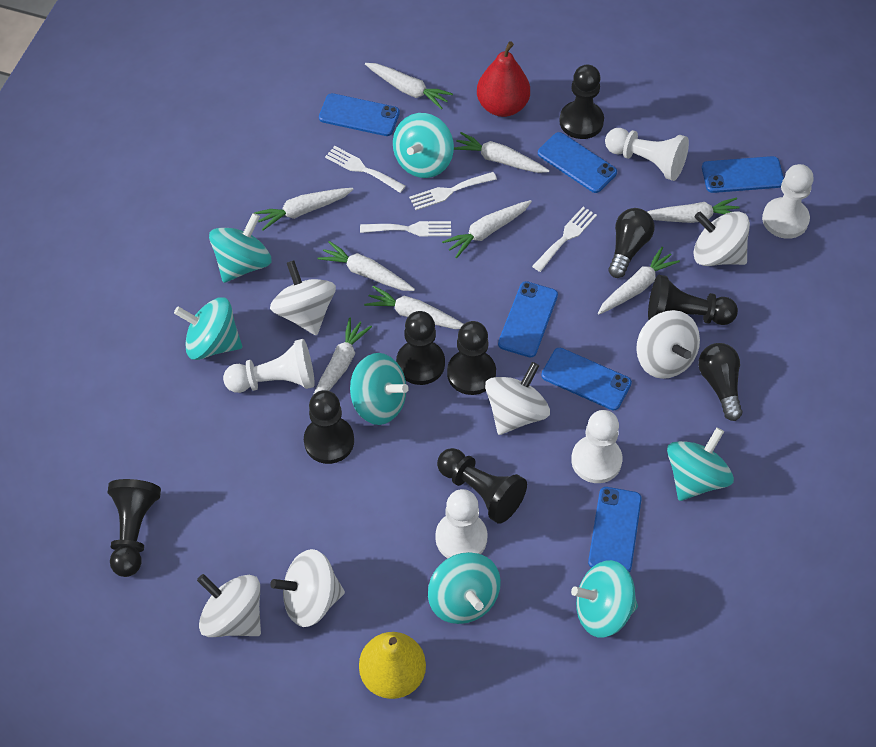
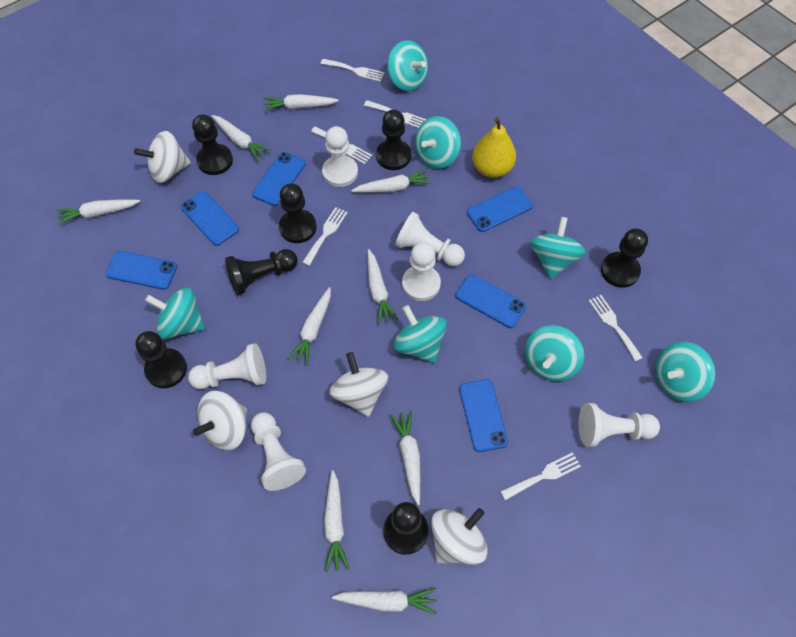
black light bulb: 2 -> 0
red pear: 1 -> 0
white fork: 4 -> 6
white pawn: 5 -> 6
white spinning top: 6 -> 4

